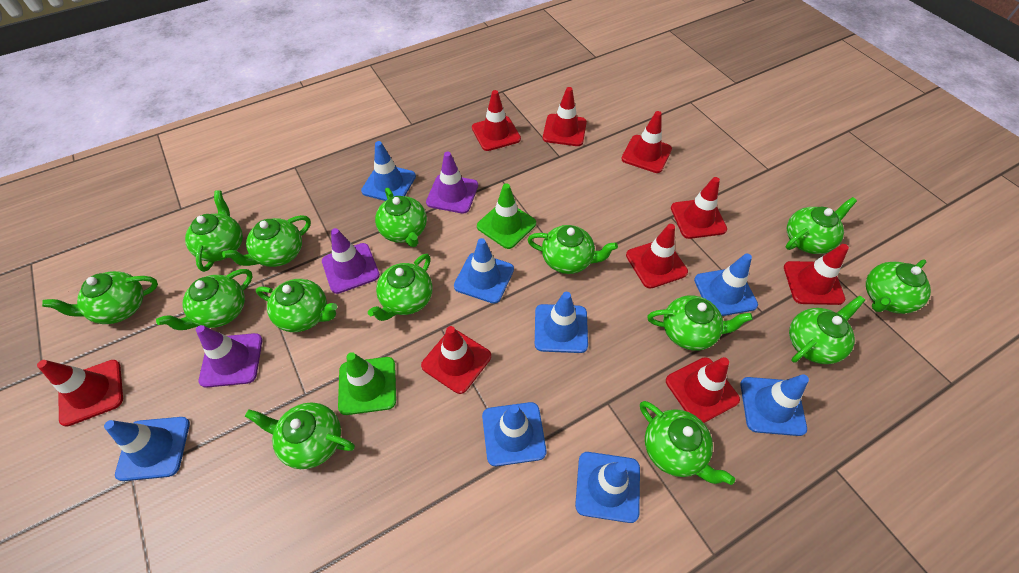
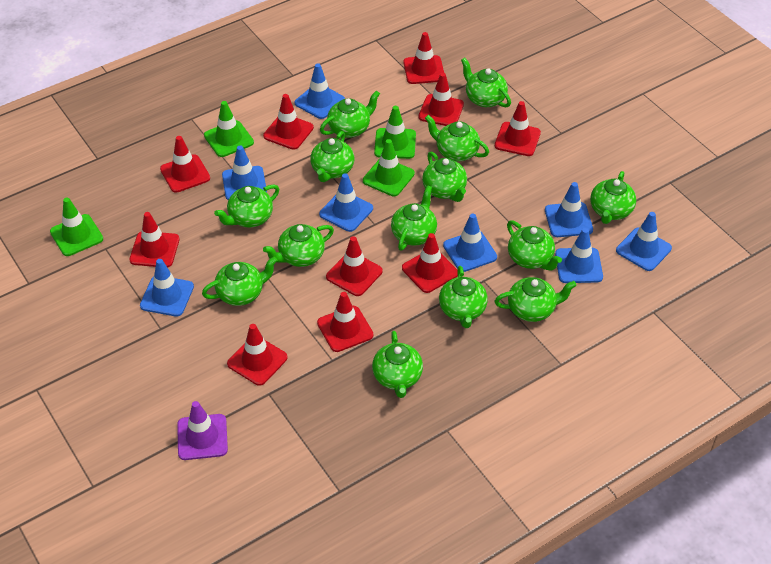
green traffic cone: 2 -> 4
purple traffic cone: 3 -> 1
red traffic cone: 9 -> 10

